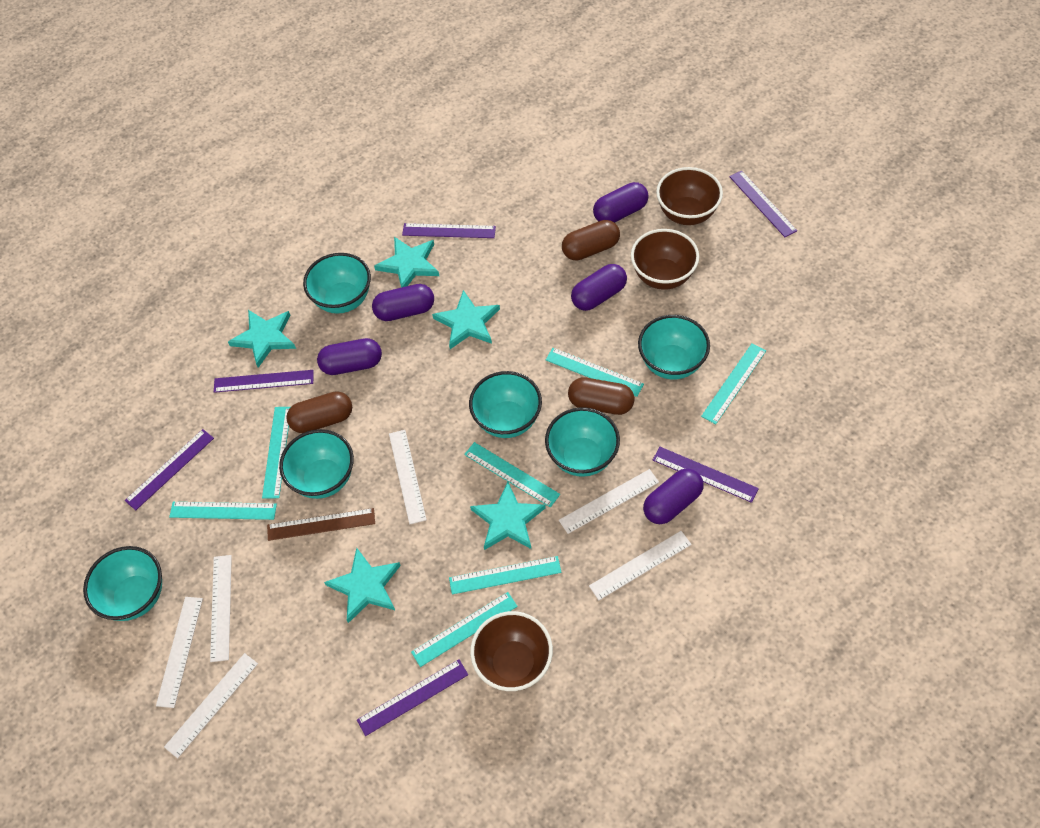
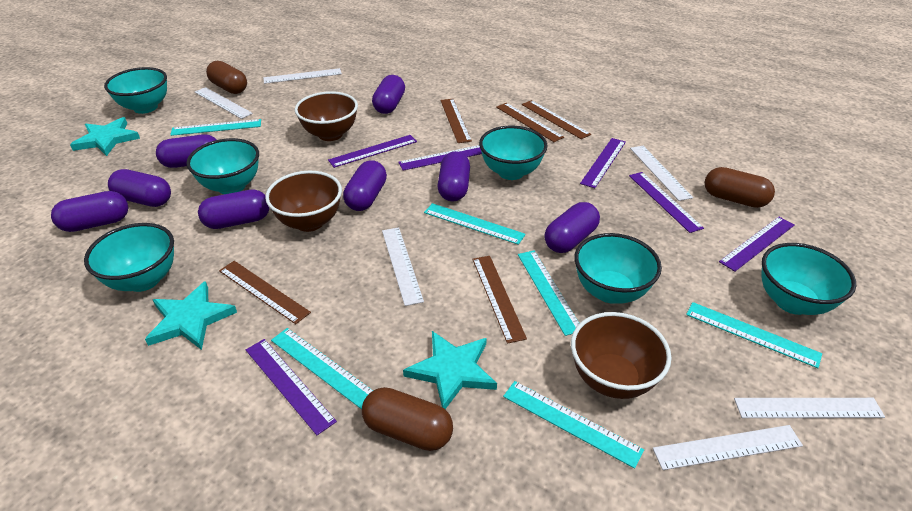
brown ruler: 1 -> 5
purple capsule: 5 -> 8
turquoise ruler: 7 -> 6
turquoise star: 5 -> 3

